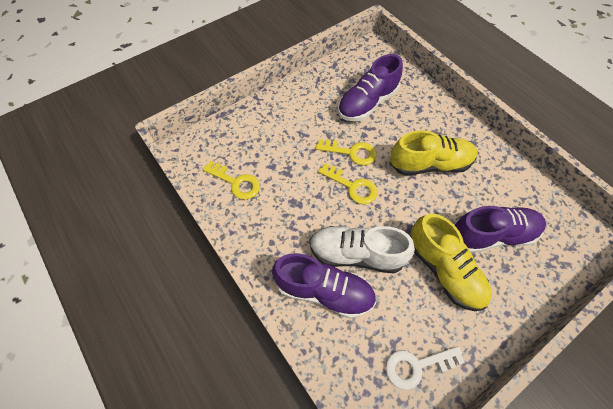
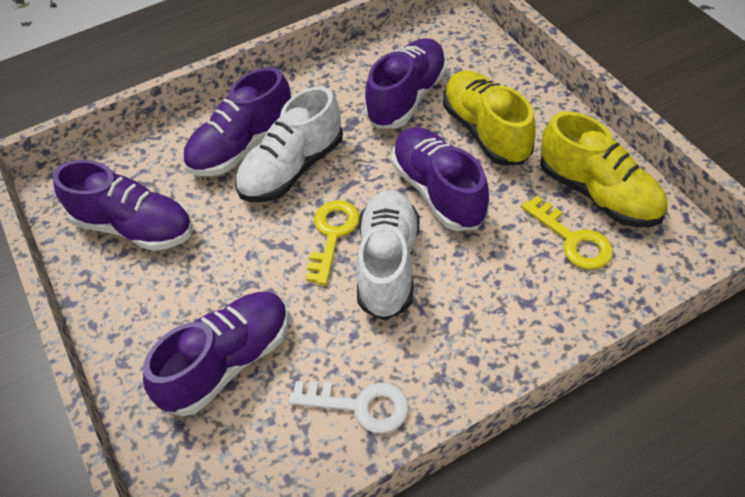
purple shoe: 3 -> 5
white shoe: 1 -> 2
yellow key: 3 -> 2

